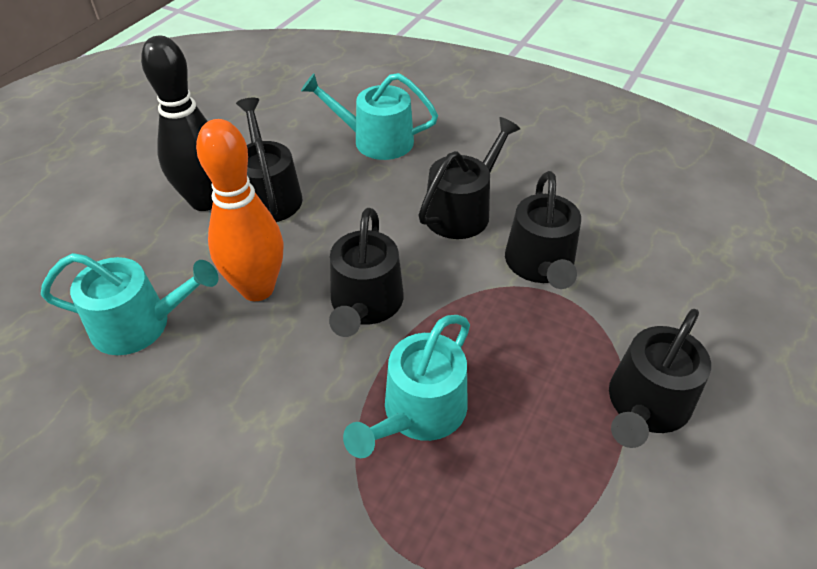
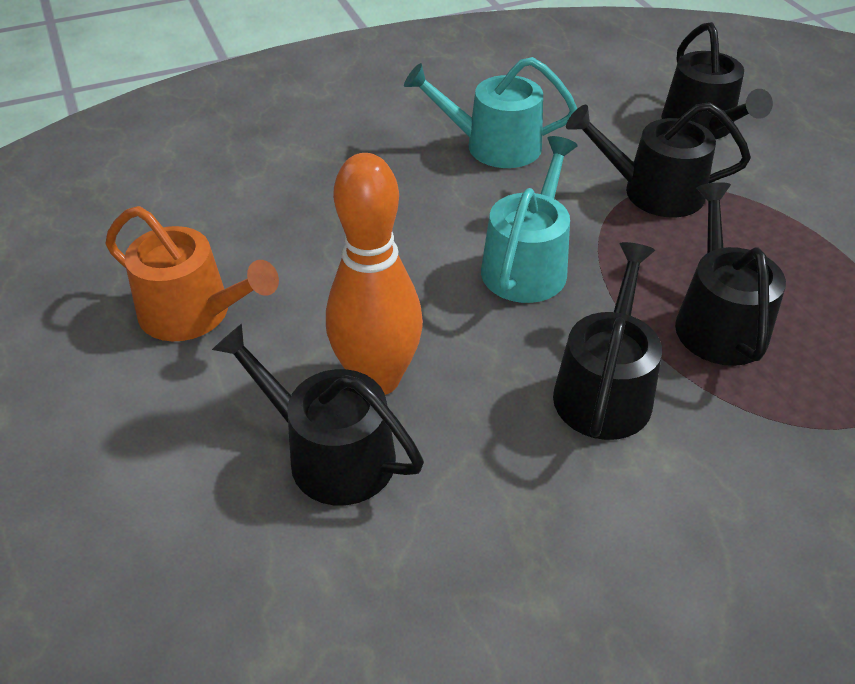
black bowling pin: 1 -> 0
orange watering can: 0 -> 1
turquoise watering can: 3 -> 2

